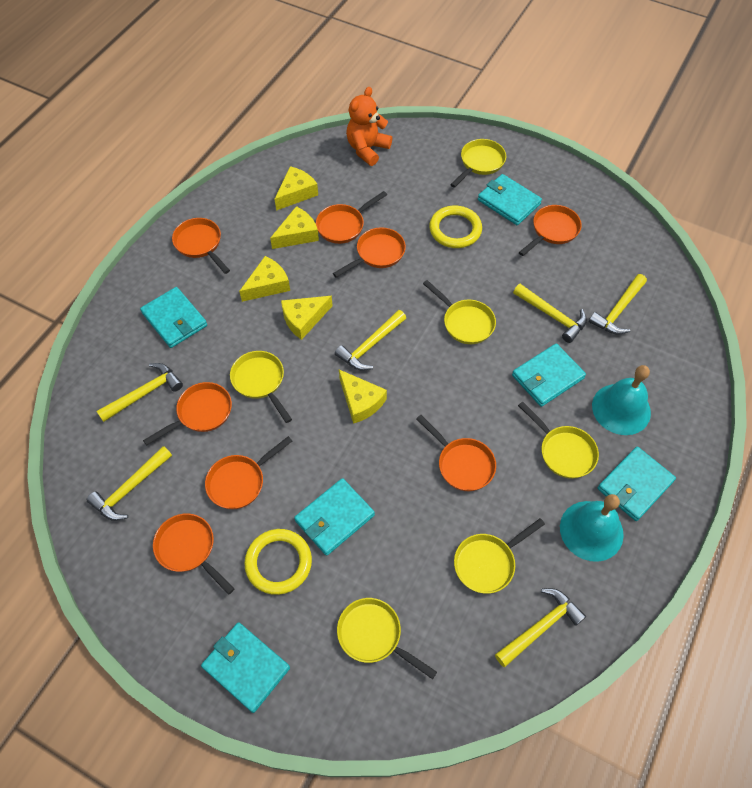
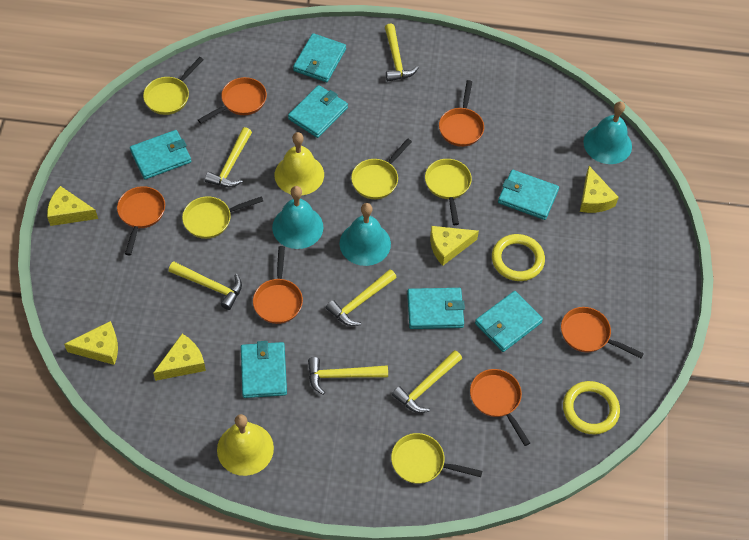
orange pan: 8 -> 6
orange teddy bear: 1 -> 0
turquoise bell: 2 -> 3
turquoise wallet: 6 -> 7
yellow bell: 0 -> 2
yellow pan: 6 -> 5

